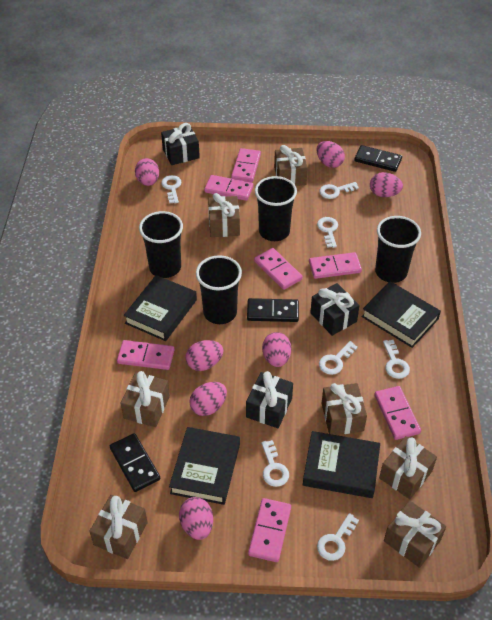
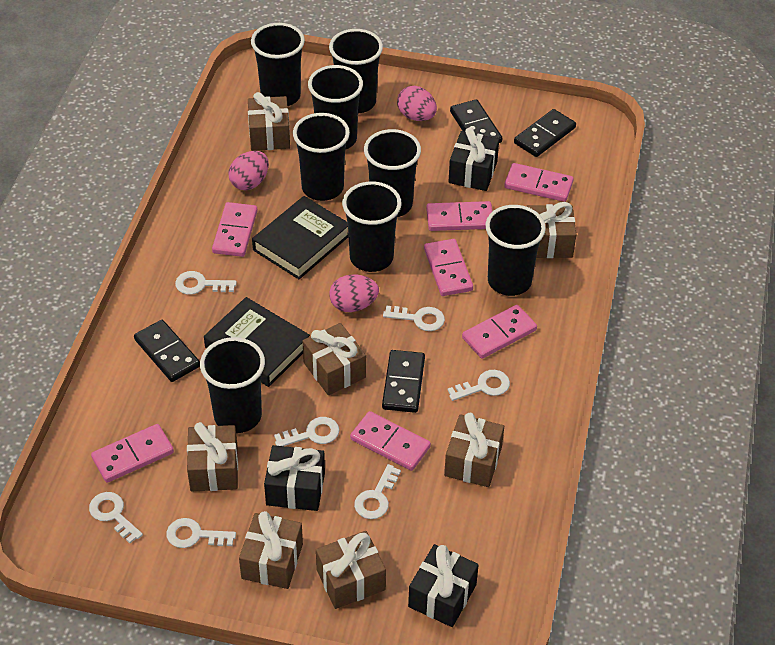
black book: 4 -> 2
black cup: 4 -> 8
black domino: 3 -> 4
pink egg: 7 -> 3

